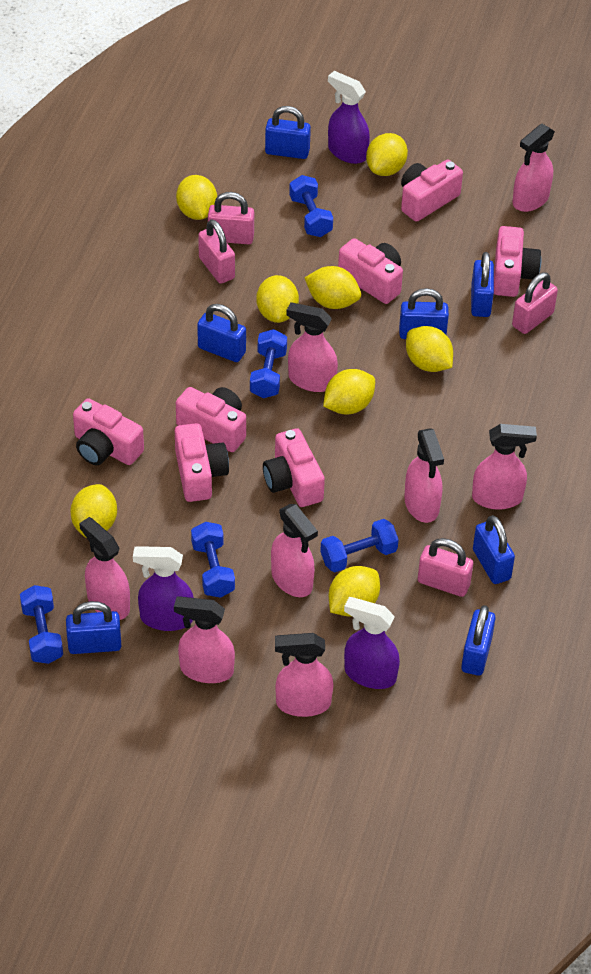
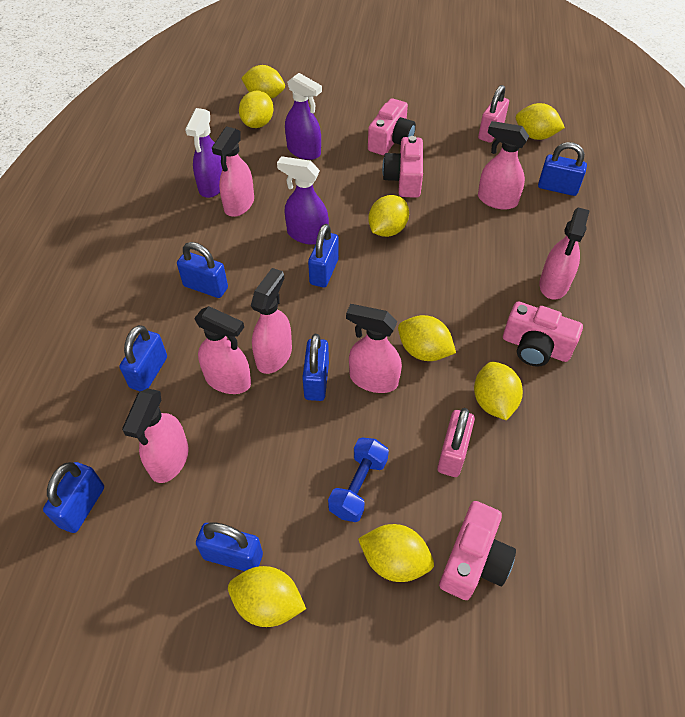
blue dumbbell: 5 -> 1
pink camera: 7 -> 4
pink padlock: 4 -> 2
pink spray bottle: 8 -> 7

